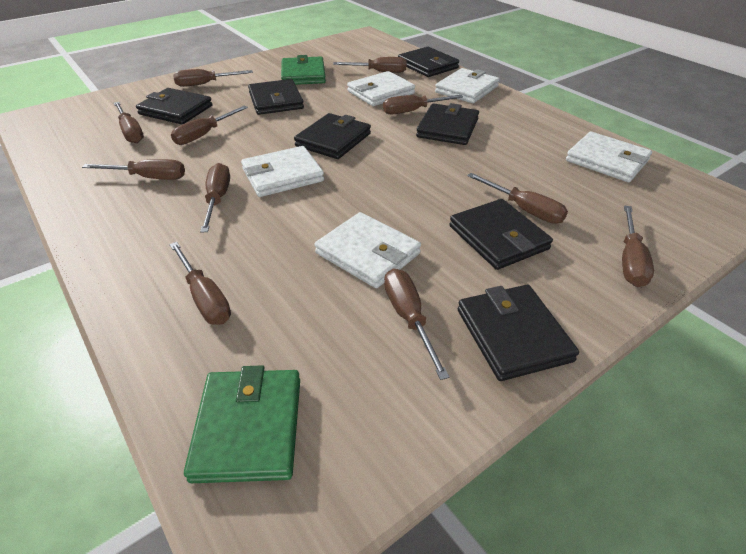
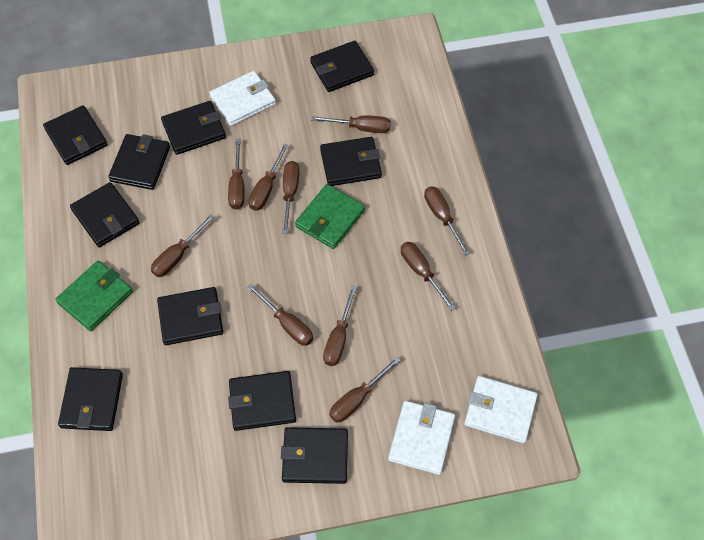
black wallet: 7 -> 10
brown screwdriver: 11 -> 10
white wallet: 5 -> 3

